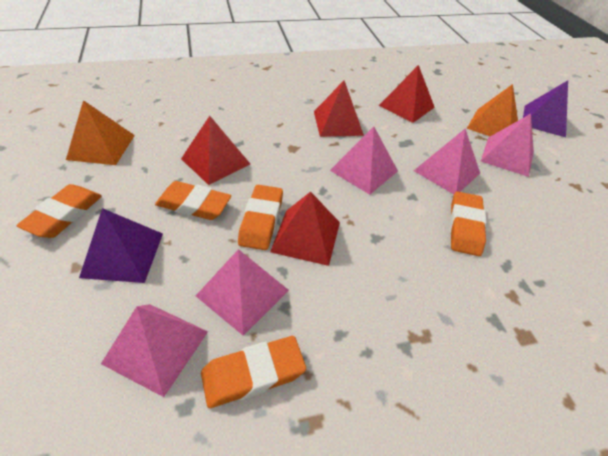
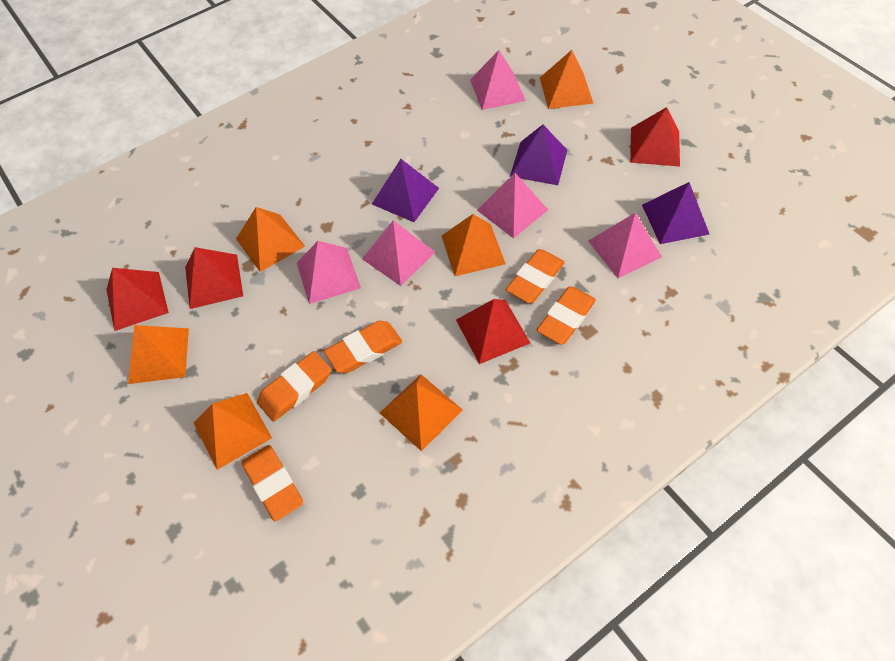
orange pyramid: 2 -> 6
purple pyramid: 2 -> 3

